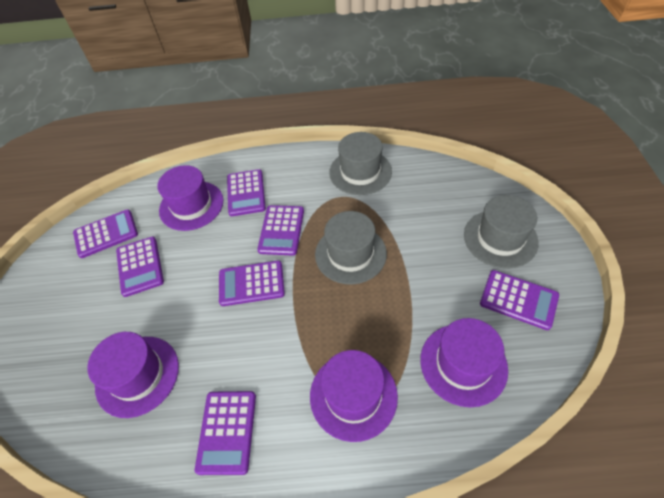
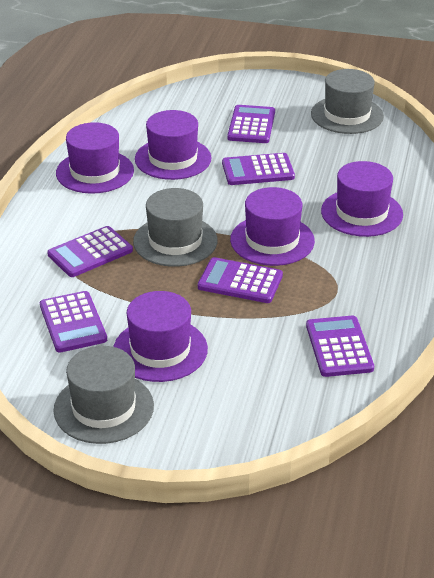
purple calculator: 7 -> 6
purple hat: 4 -> 5

